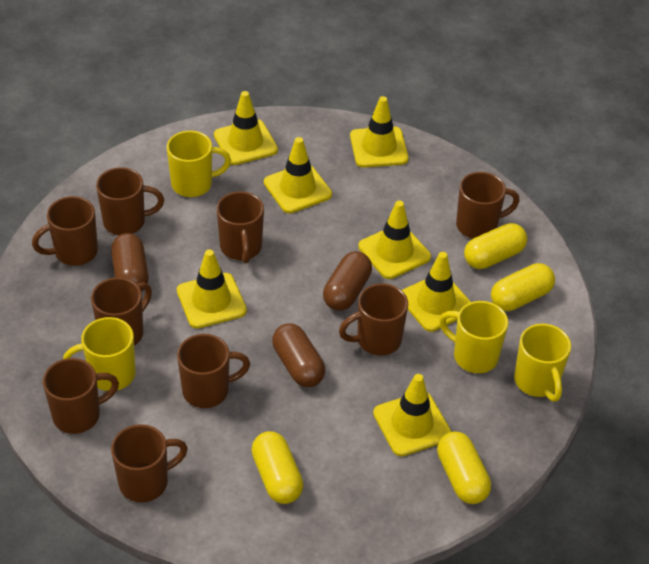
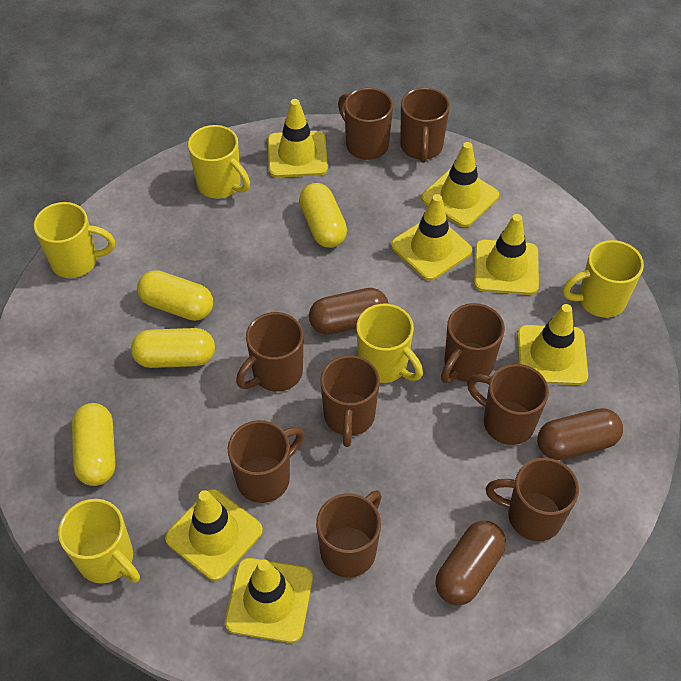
yellow mug: 4 -> 5

